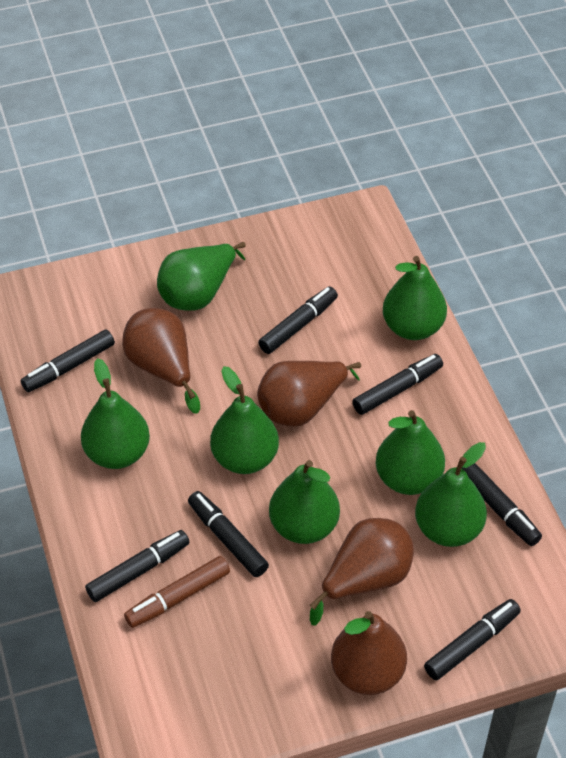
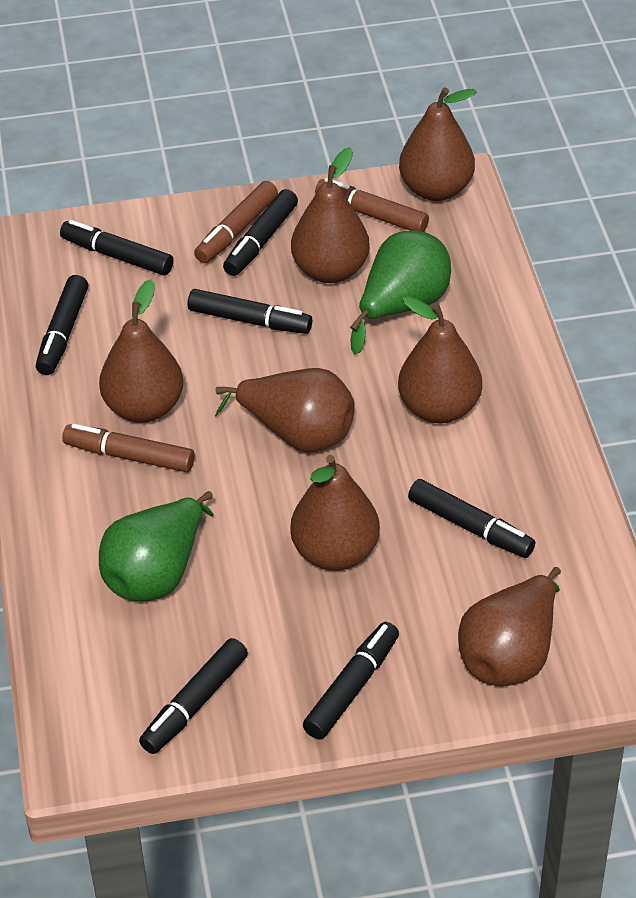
brown marker: 1 -> 3
brown pear: 4 -> 7
green pear: 7 -> 2

